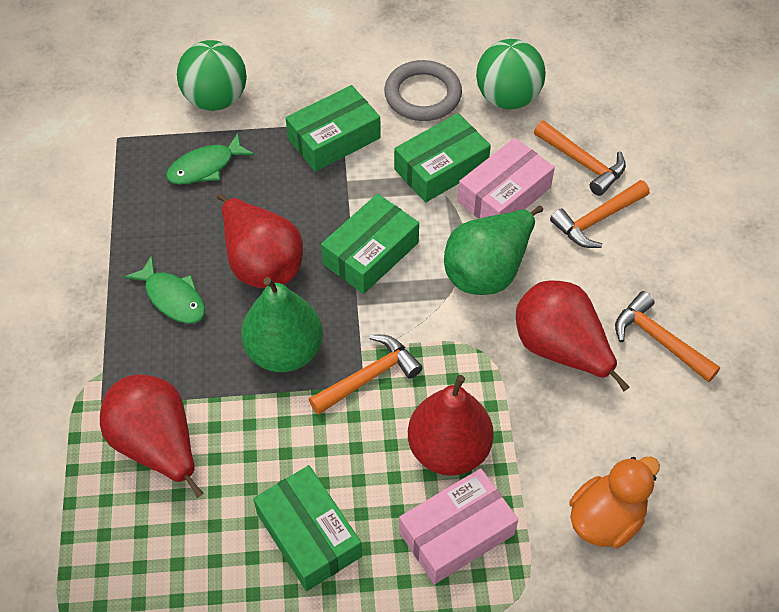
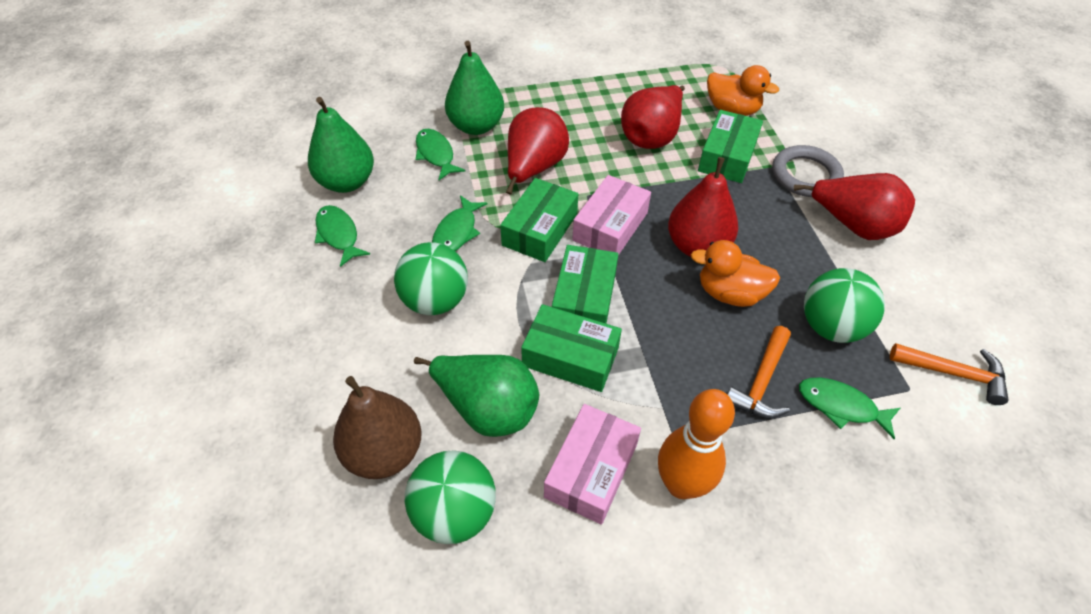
brown pear: 0 -> 1
green ball: 2 -> 3
green fish: 2 -> 4
green pear: 2 -> 3
orange bowling pin: 0 -> 1
orange duck: 1 -> 2
orange hammer: 4 -> 2

